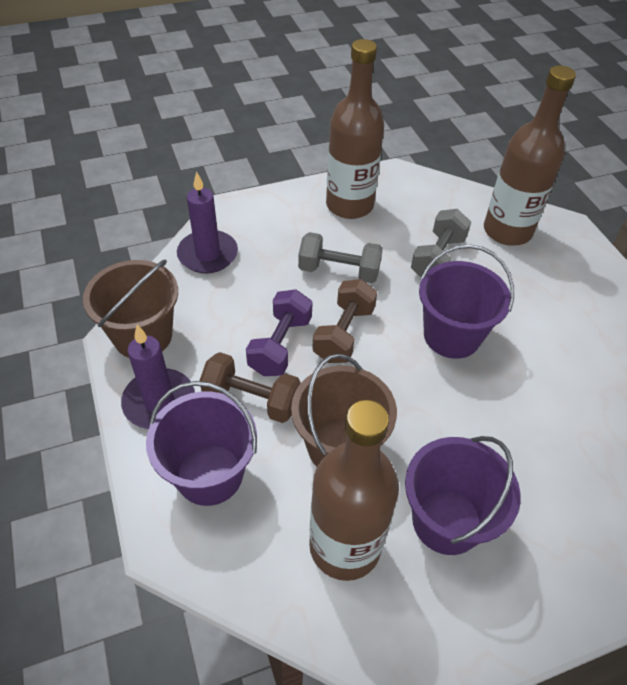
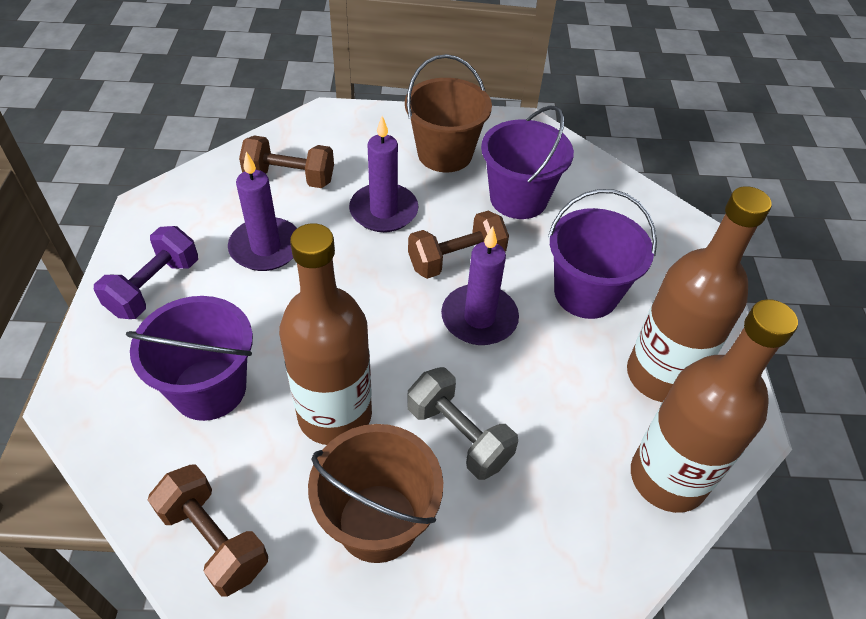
brown dumbbell: 2 -> 3
grey dumbbell: 2 -> 1
purple candle: 2 -> 3

